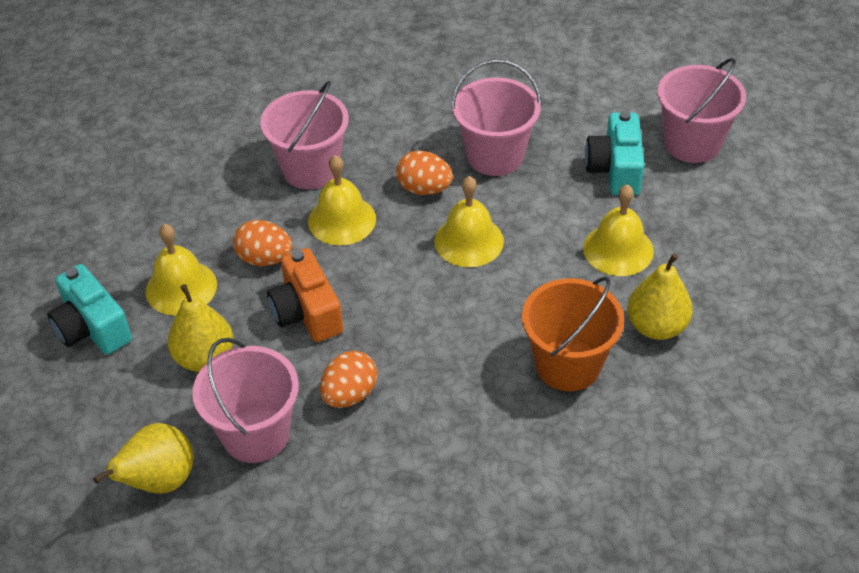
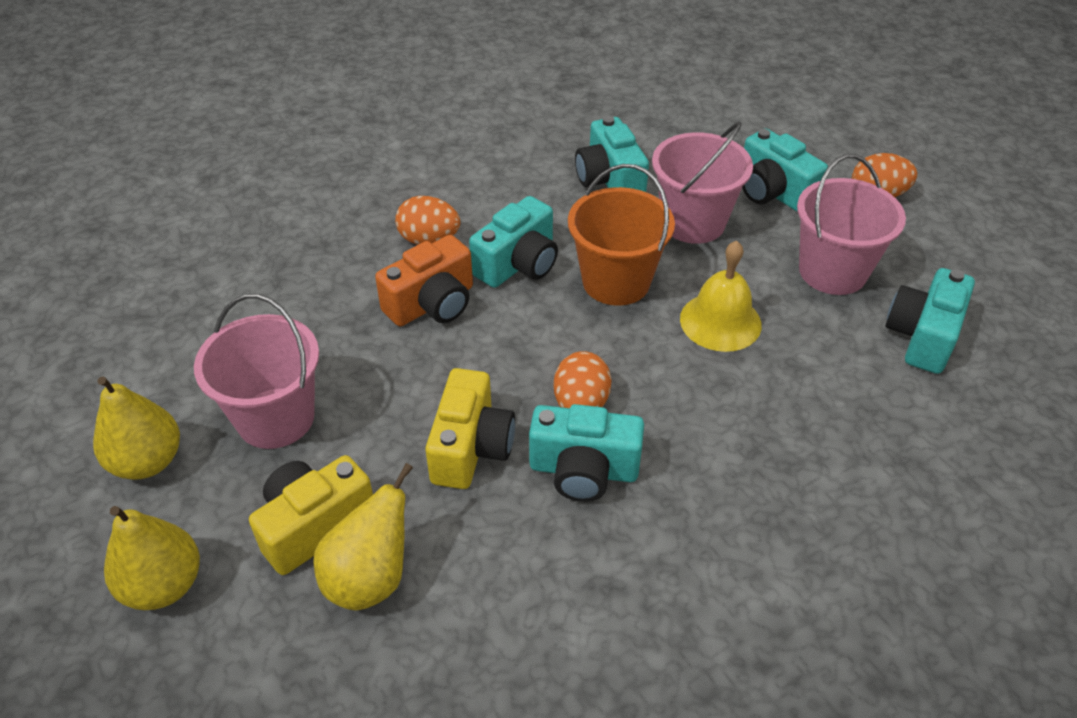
pink bucket: 4 -> 3
turquoise camera: 2 -> 5
yellow bell: 4 -> 1
yellow camera: 0 -> 2

